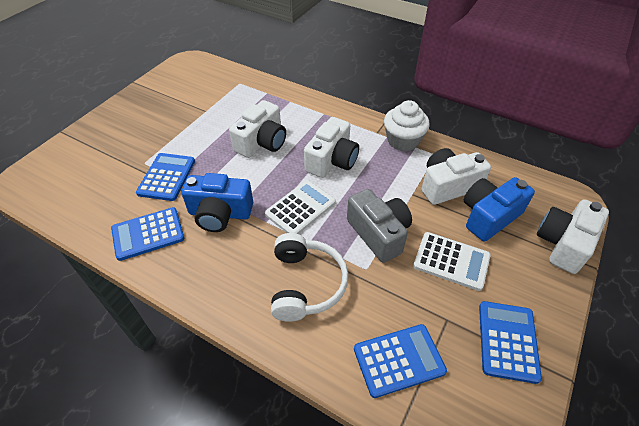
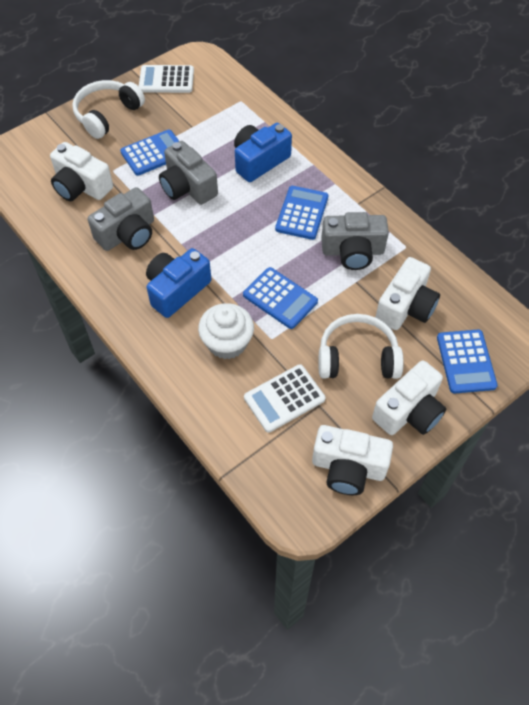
grey camera: 1 -> 3
white headphones: 1 -> 2

